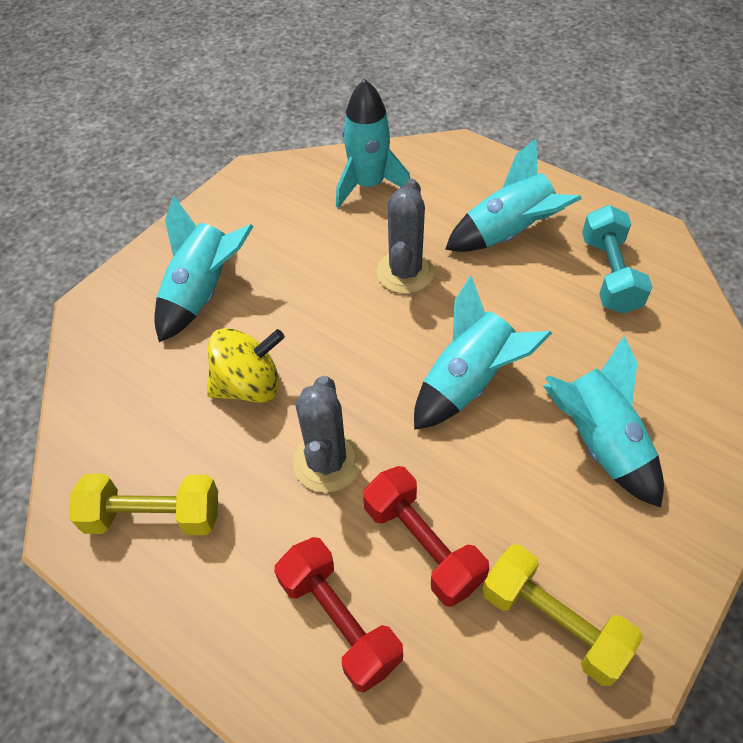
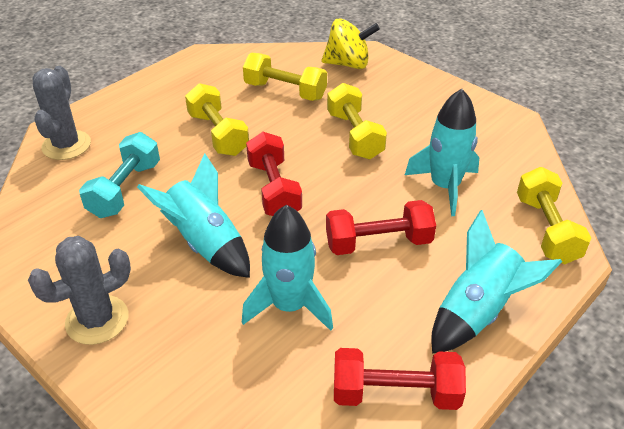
red dumbbell: 2 -> 3
turquoise rocket: 5 -> 4
yellow dumbbell: 2 -> 4

